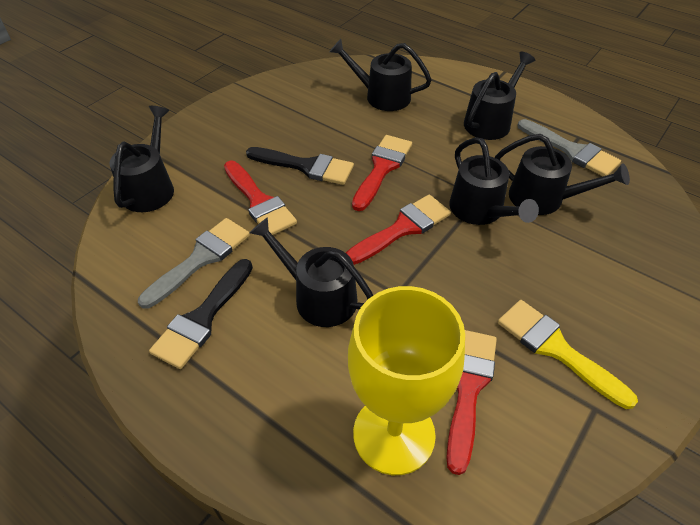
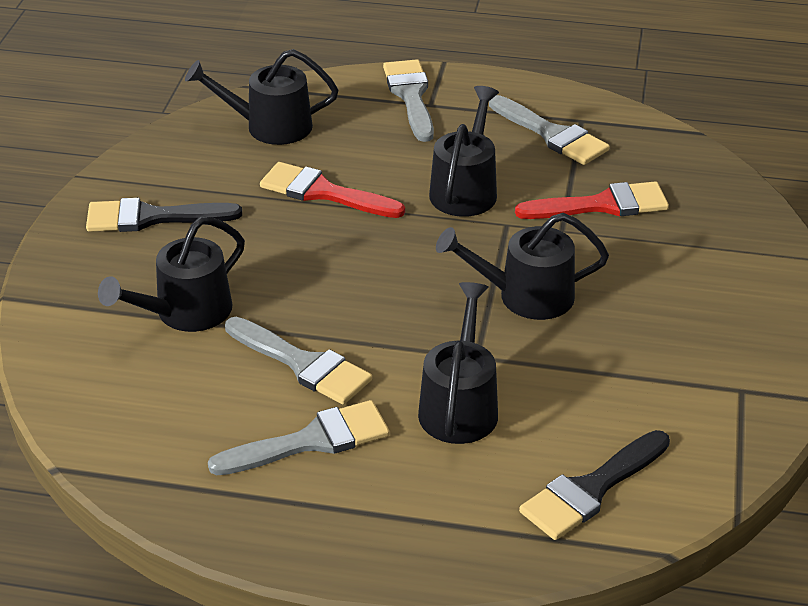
black watering can: 6 -> 5
grey brush: 2 -> 4
red brush: 4 -> 2
yellow brush: 1 -> 0
yellow goblet: 1 -> 0

